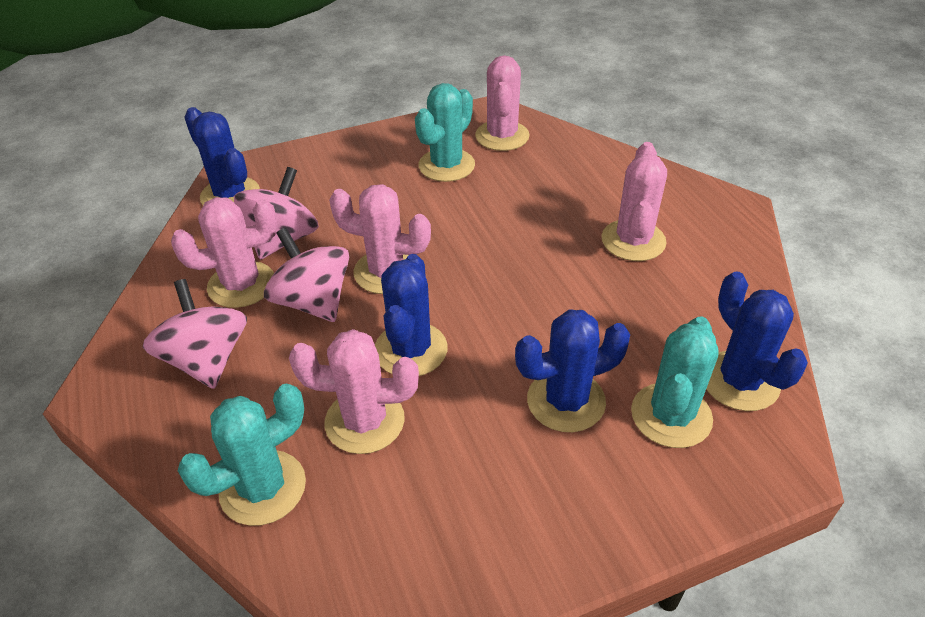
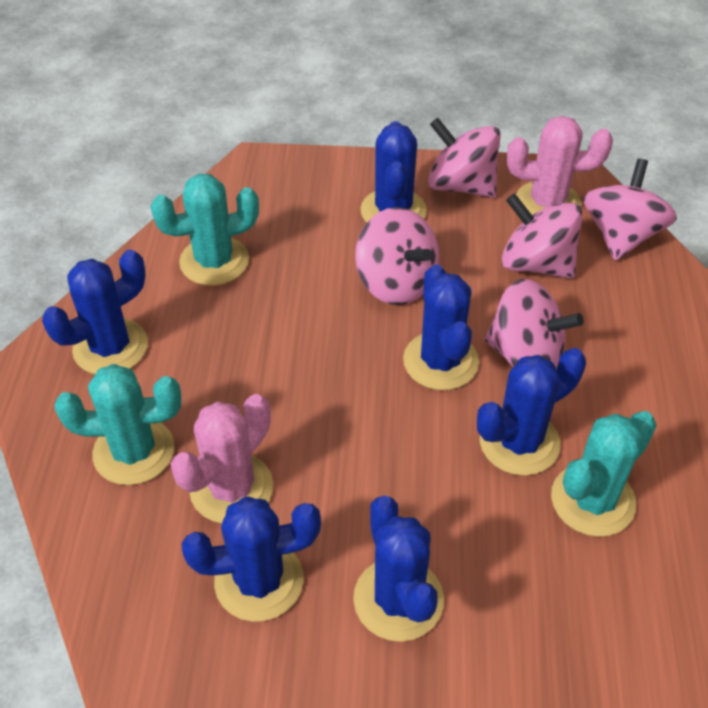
blue cactus: 4 -> 6
pink cactus: 5 -> 2
pink spinning top: 3 -> 5

